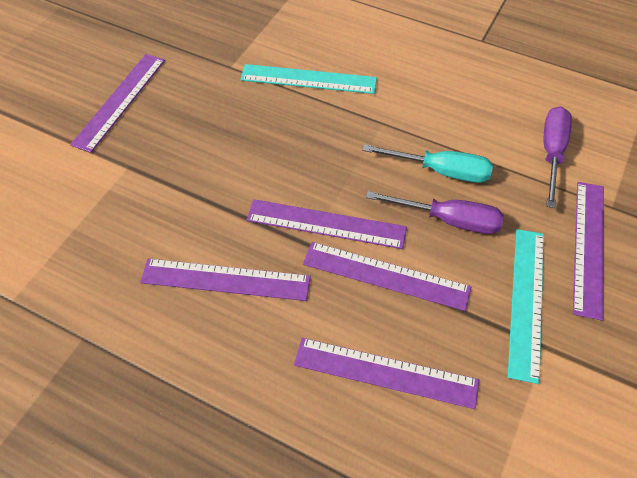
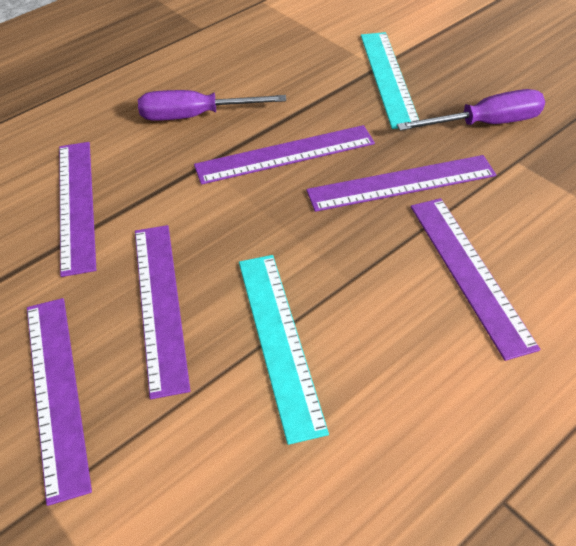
turquoise screwdriver: 1 -> 0

